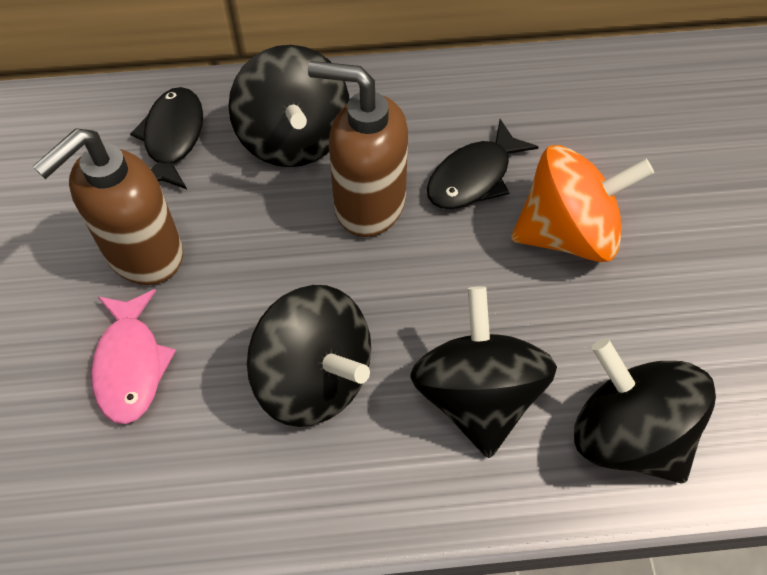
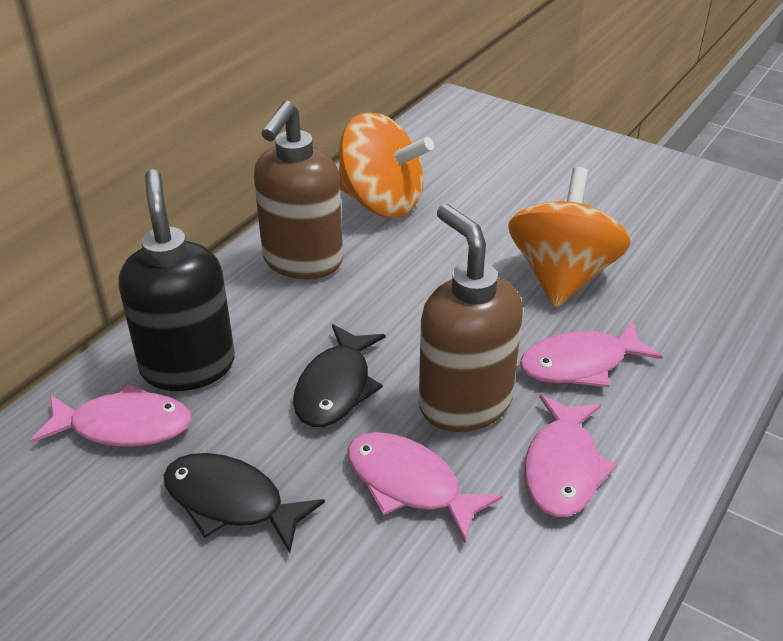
black soap dispenser: 0 -> 1
black spinning top: 4 -> 0
orange spinning top: 1 -> 2
pink fish: 1 -> 4

